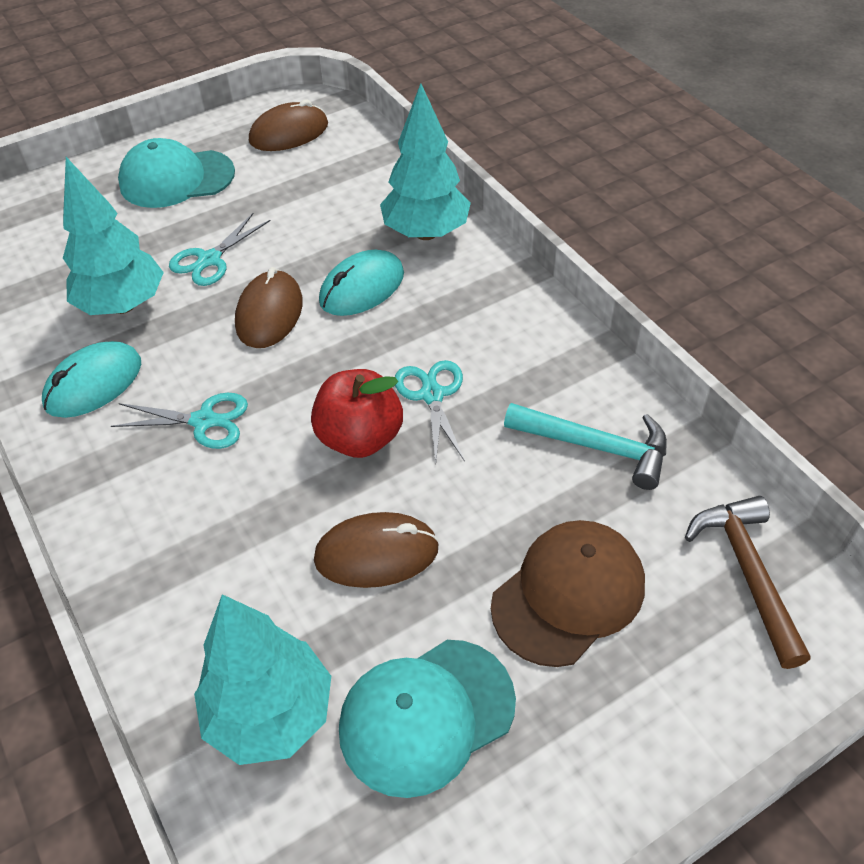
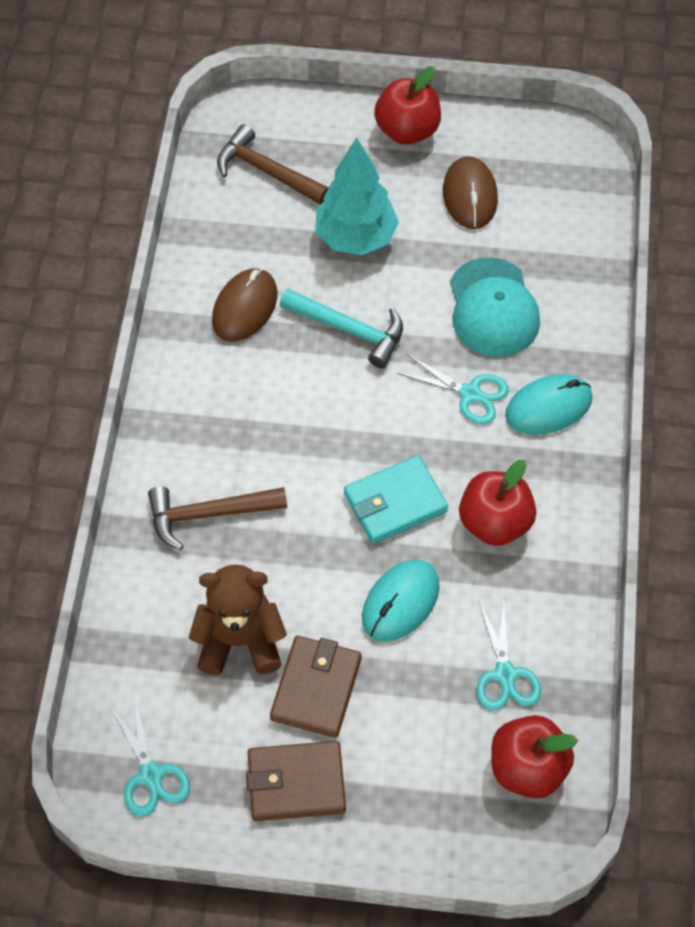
brown cap: 1 -> 0
brown hammer: 1 -> 2
brown mouse: 3 -> 2
brown teddy bear: 0 -> 1
brown wallet: 0 -> 2
red apple: 1 -> 3
turquoise cap: 2 -> 1
turquoise tree: 3 -> 1
turquoise wallet: 0 -> 1

